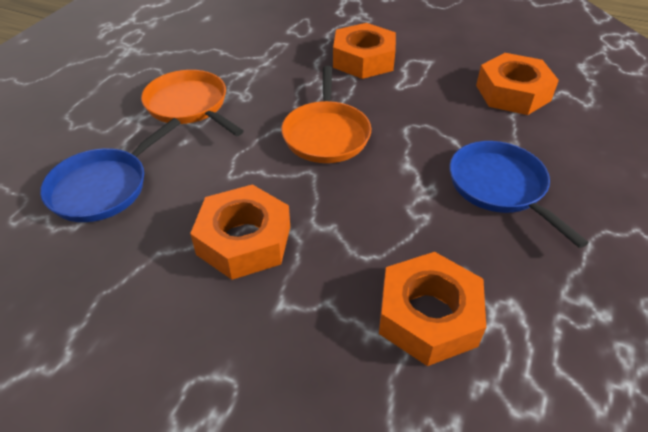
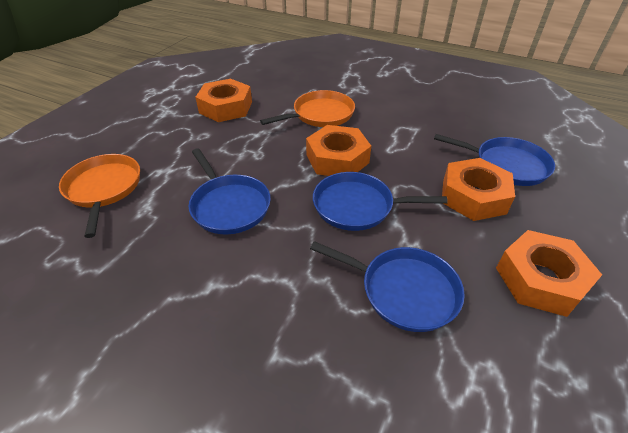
blue pan: 2 -> 4

